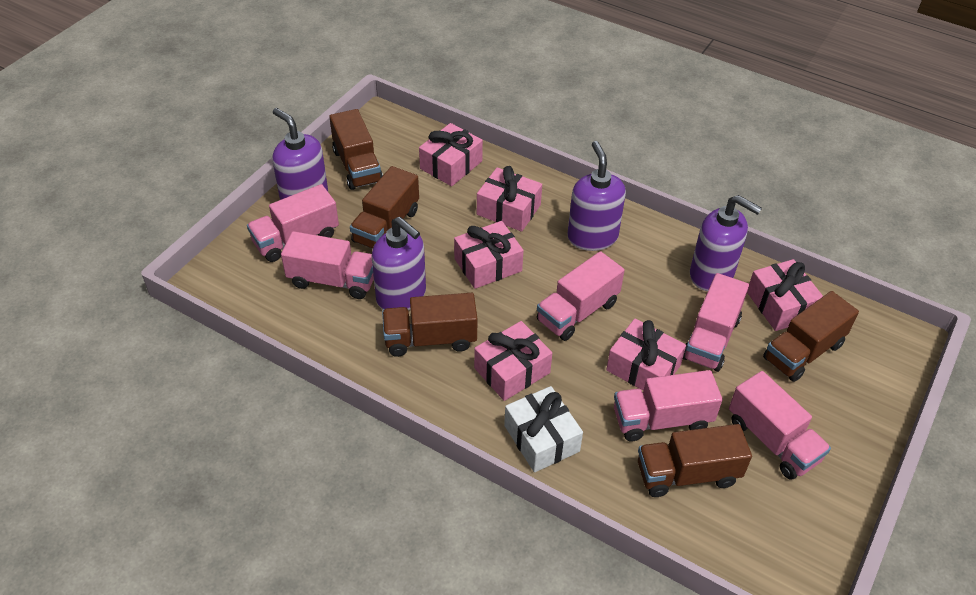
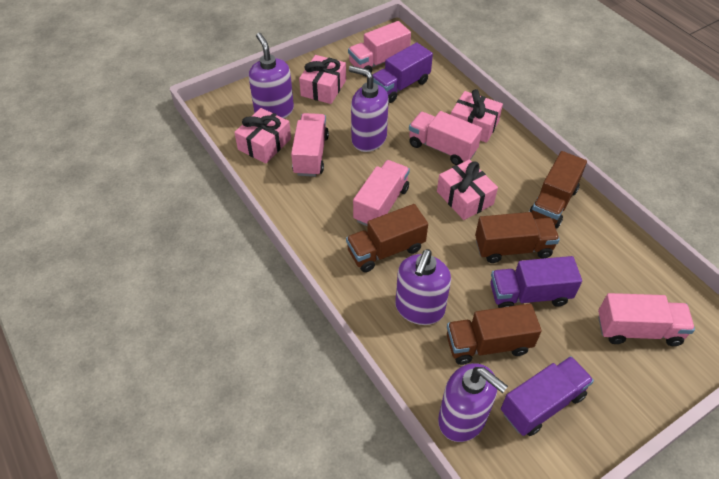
brown truck: 5 -> 4
pink gift: 6 -> 4
pink truck: 6 -> 5
purple truck: 0 -> 3
white gift: 1 -> 0

